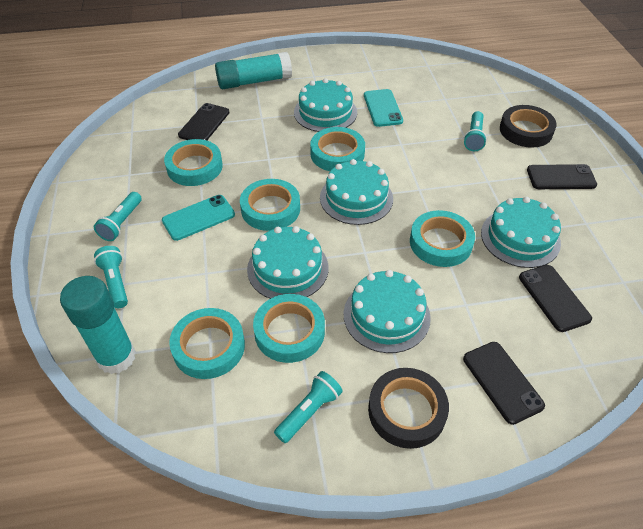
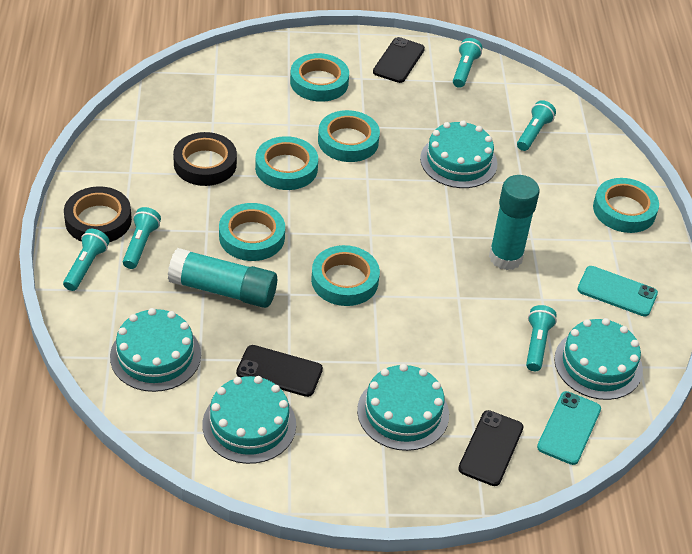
black phone: 4 -> 3
turquoise flashlight: 4 -> 5

